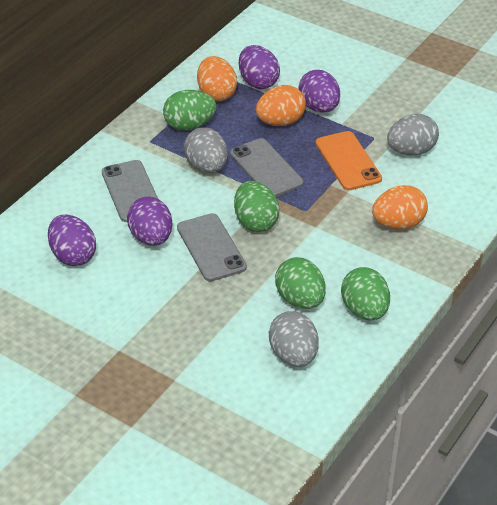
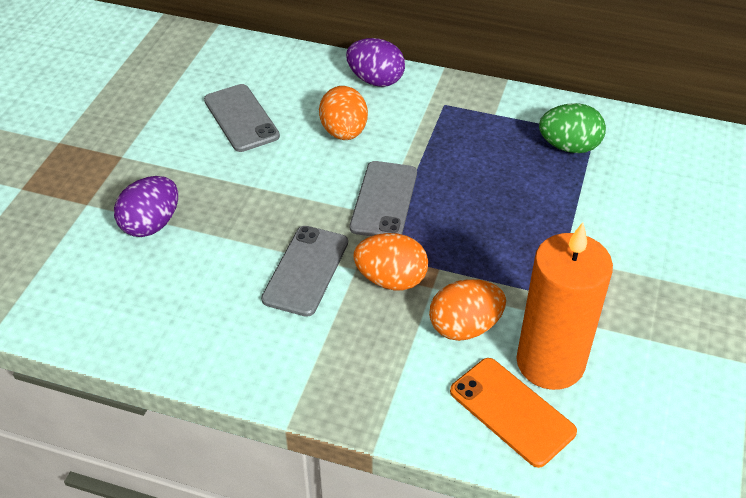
green egg: 4 -> 1
grey egg: 3 -> 0
orange candle: 0 -> 1
purple egg: 4 -> 2

